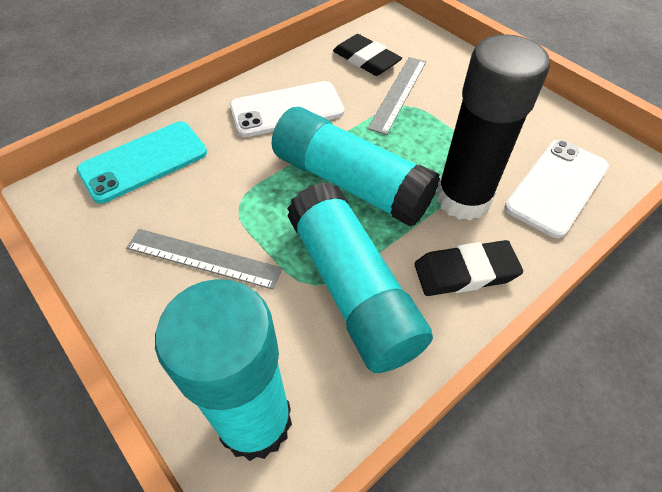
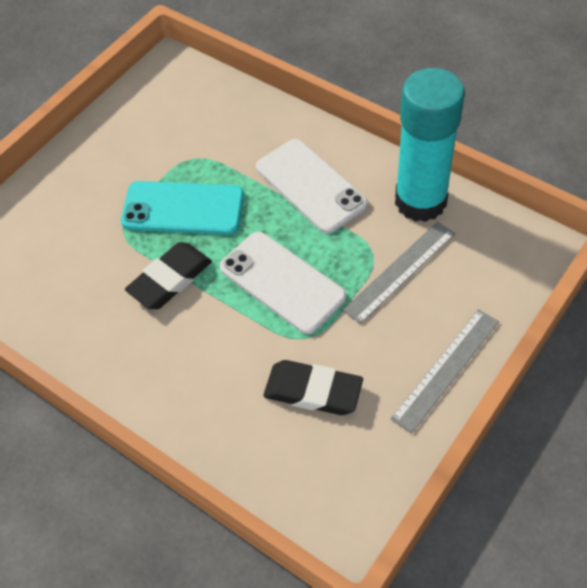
black glue stick: 1 -> 0
turquoise glue stick: 3 -> 1

